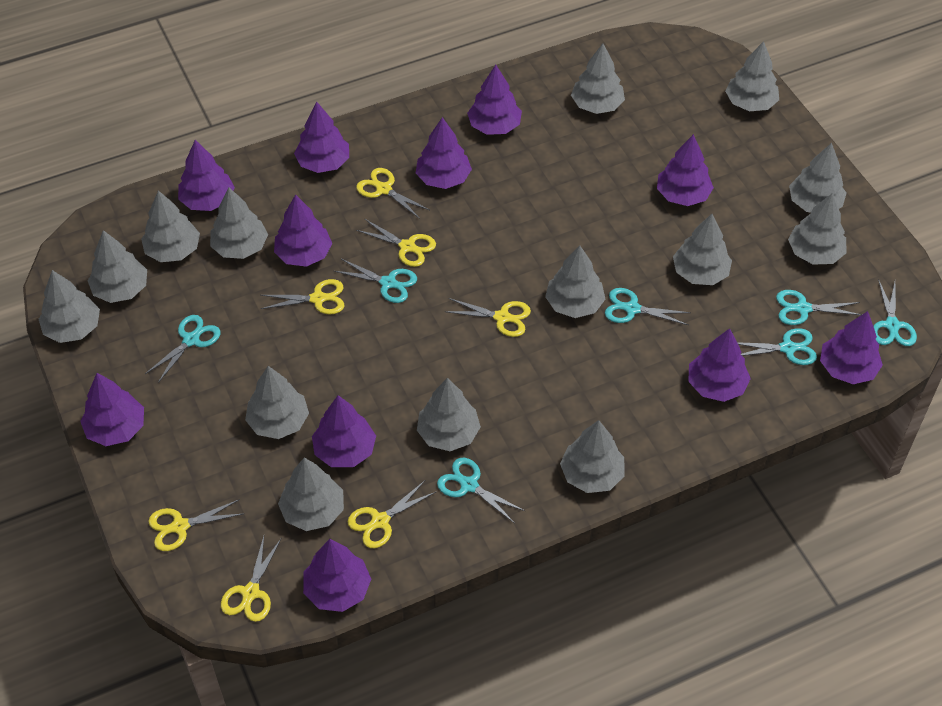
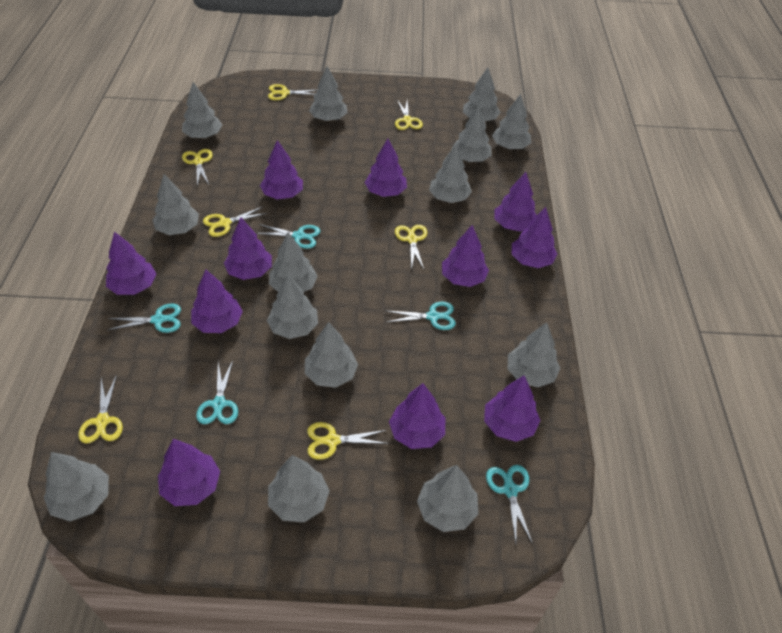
turquoise scissors: 7 -> 5

